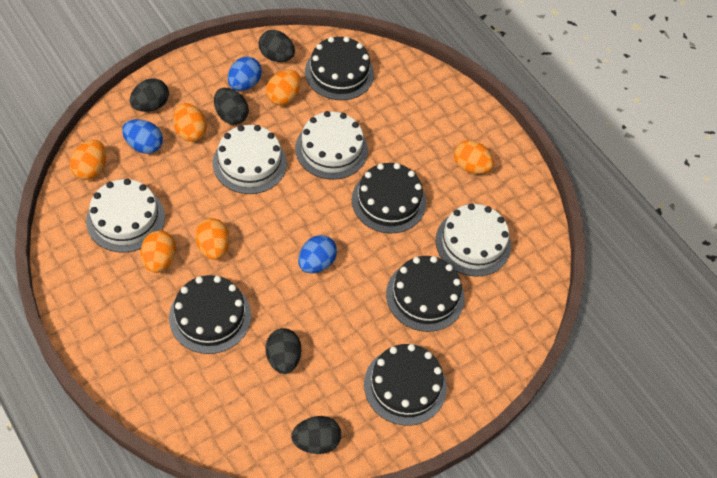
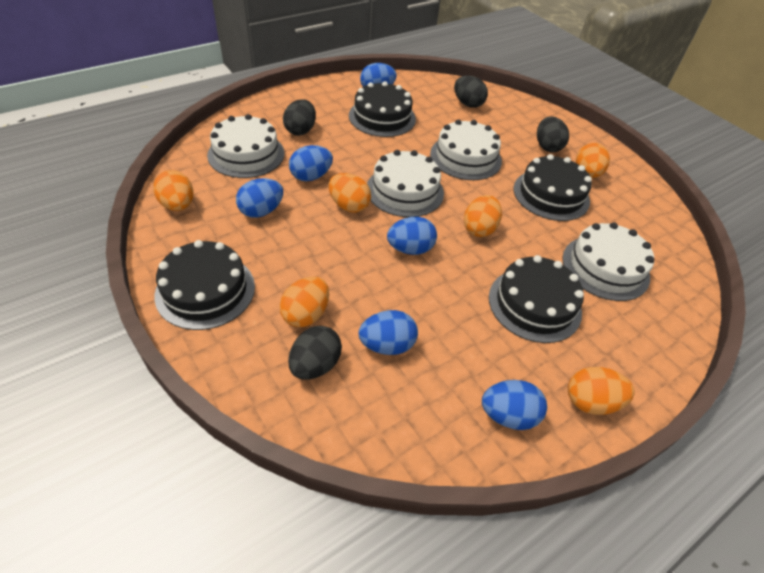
black cake: 5 -> 4
black egg: 5 -> 4
blue egg: 3 -> 6

